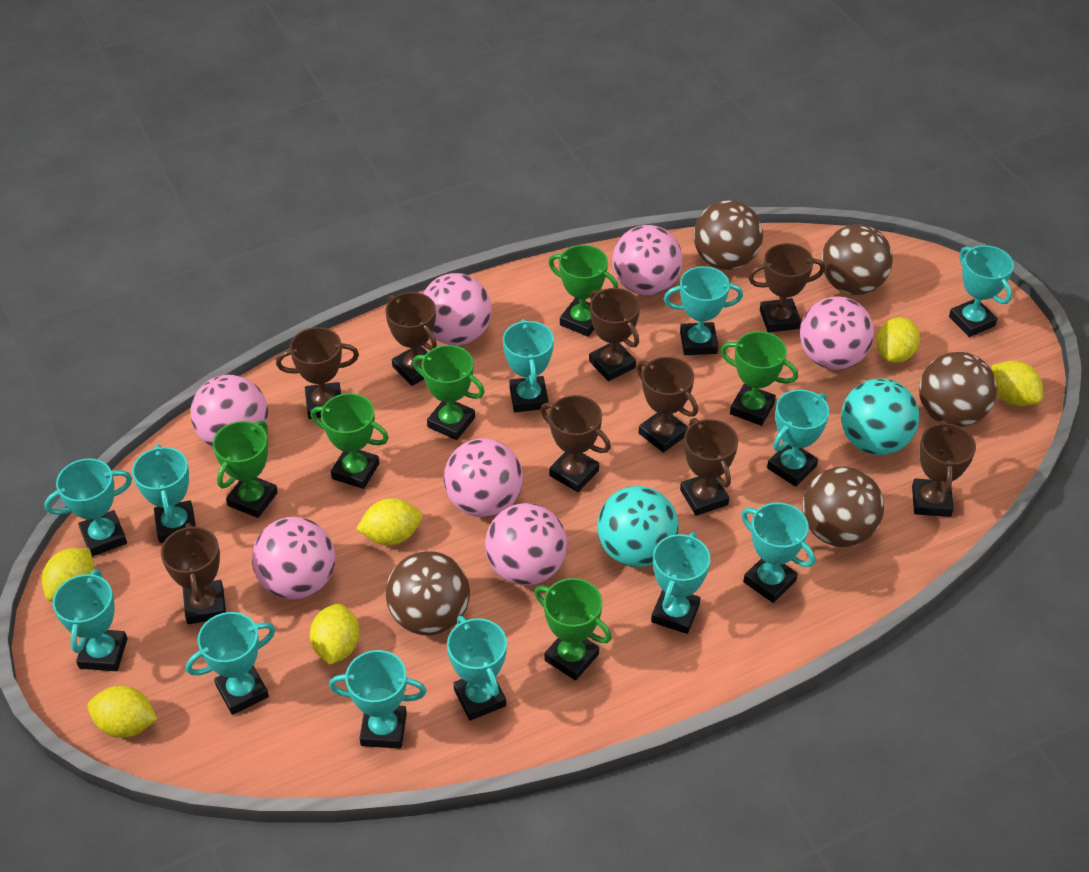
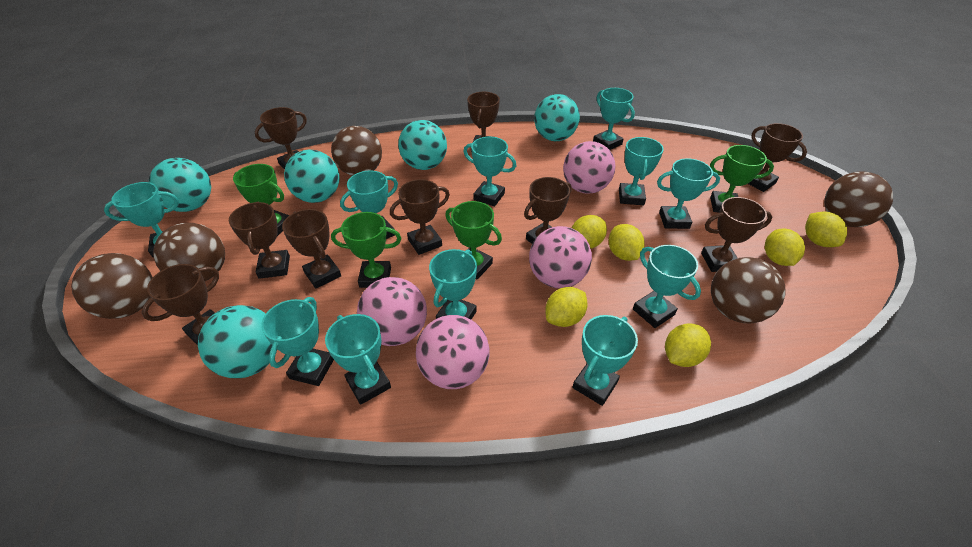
green trophy: 6 -> 4
pink ball: 7 -> 4
turquoise ball: 2 -> 5
turquoise trophy: 12 -> 11

